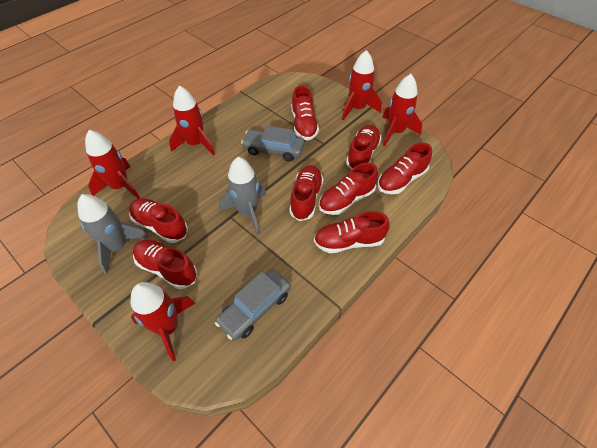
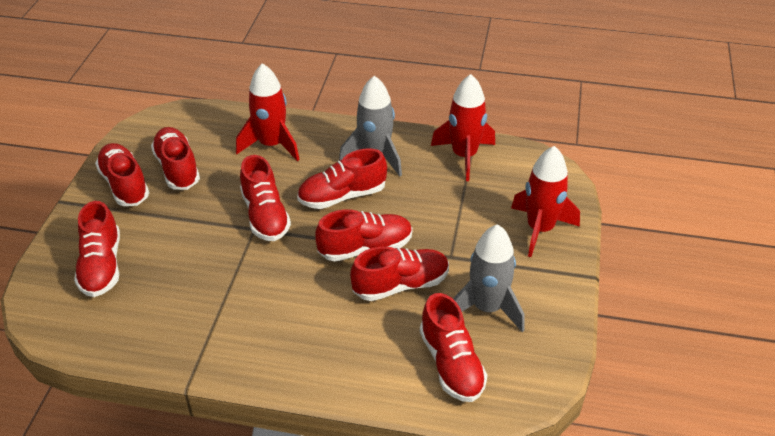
grey car: 2 -> 0
red rocket: 5 -> 3

